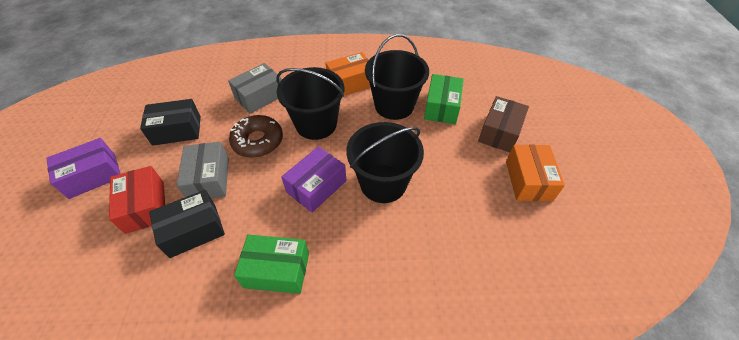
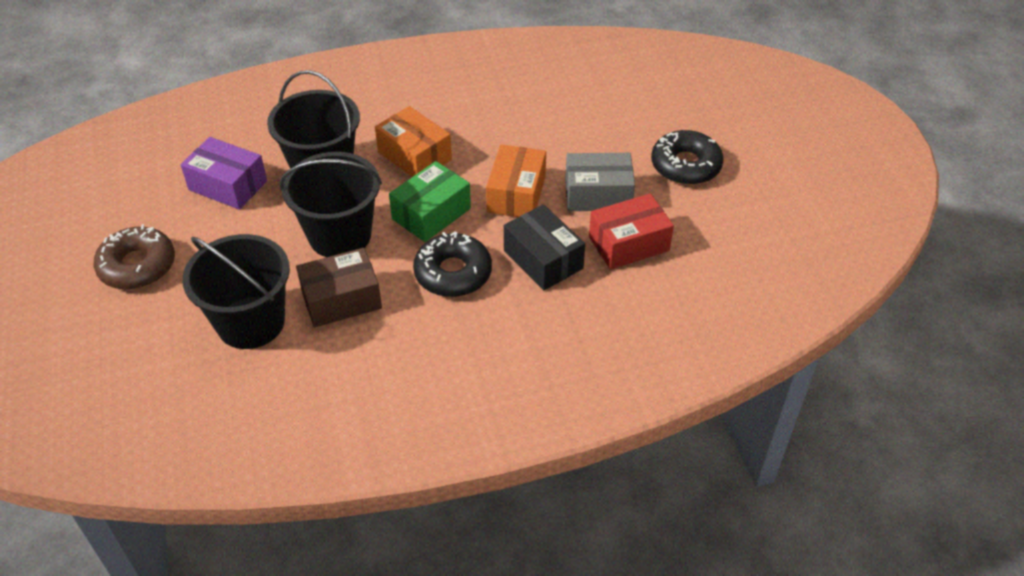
black box: 2 -> 1
black donut: 0 -> 2
green box: 2 -> 1
grey box: 2 -> 1
purple box: 2 -> 1

